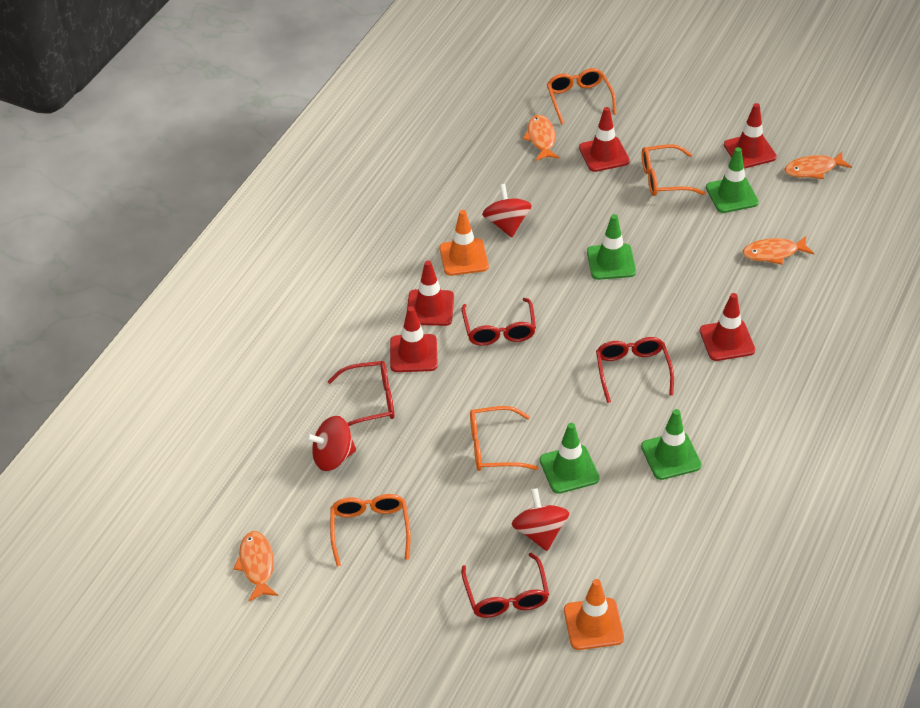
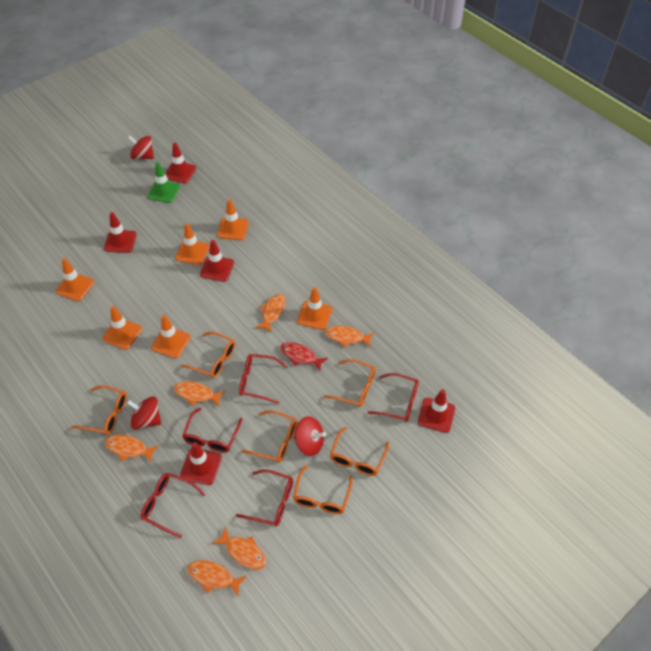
green traffic cone: 4 -> 1
orange fish: 4 -> 6
orange glasses: 4 -> 6
orange traffic cone: 2 -> 6
red fish: 0 -> 1
red glasses: 4 -> 5

